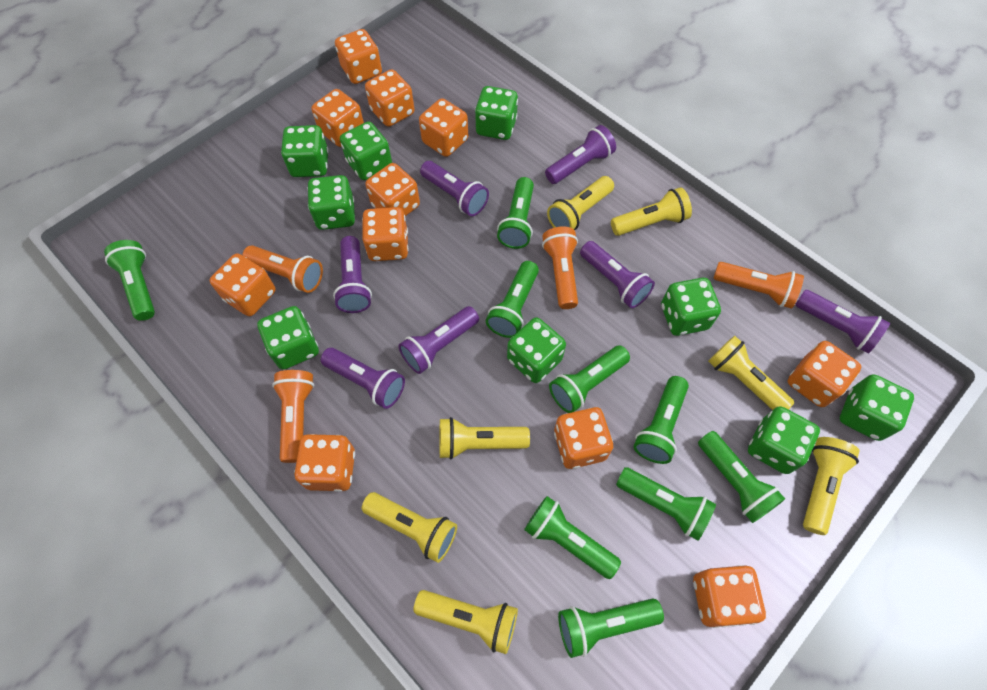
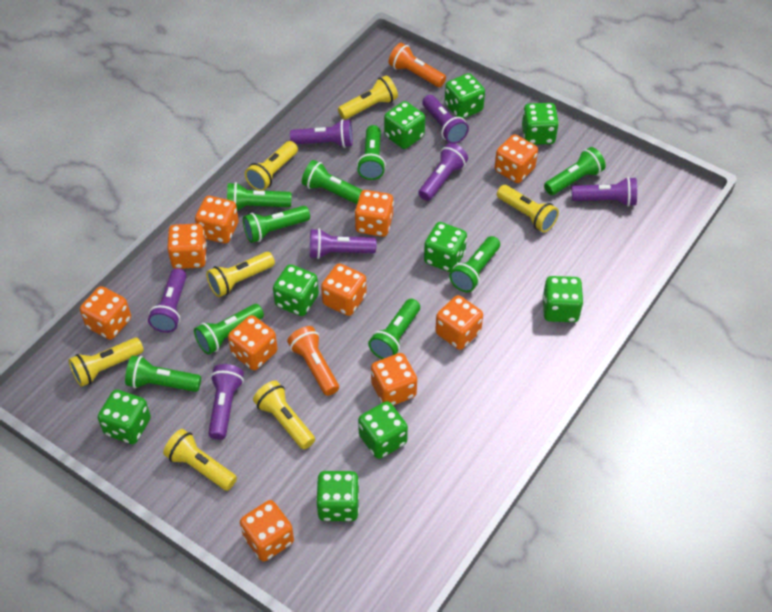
orange dice: 11 -> 10
orange flashlight: 4 -> 2

